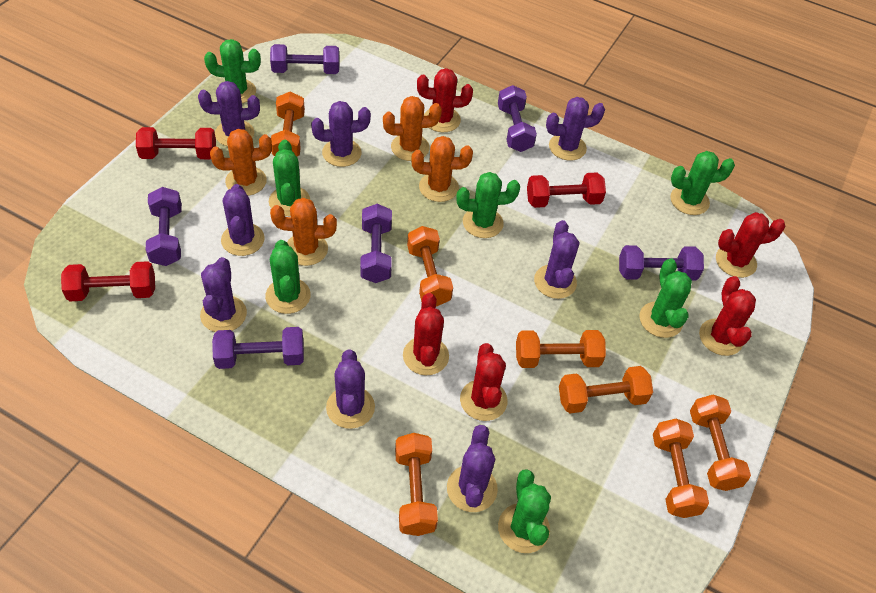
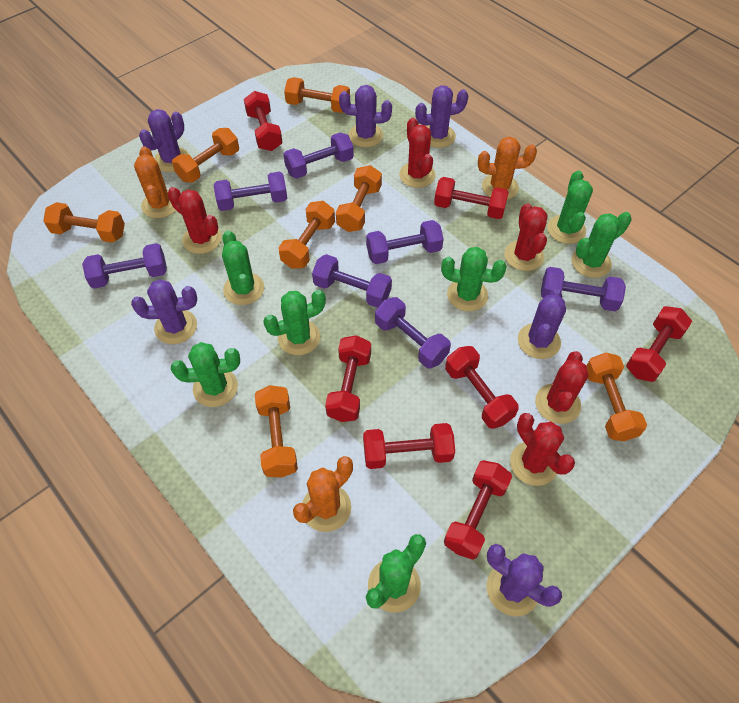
orange cactus: 4 -> 3
purple cactus: 8 -> 6
purple dumbbell: 6 -> 7
red dumbbell: 3 -> 7

